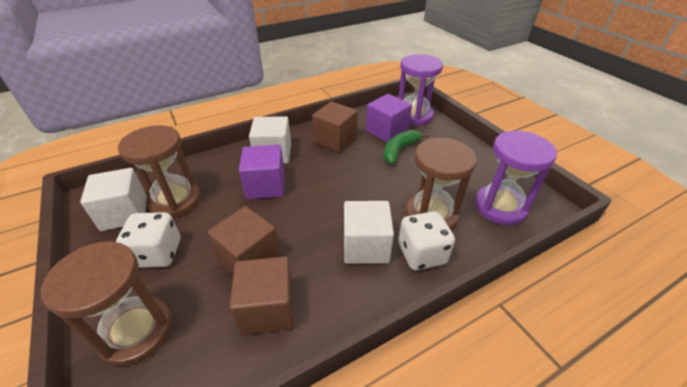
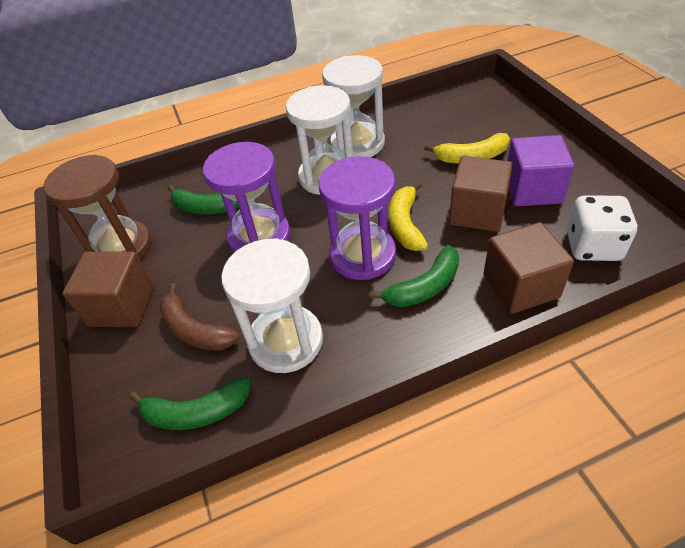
brown banana: 0 -> 1
brown hourglass: 3 -> 1
green banana: 1 -> 3
purple cube: 2 -> 1
white cube: 3 -> 0
white dice: 2 -> 1
white hourglass: 0 -> 3
yellow banana: 0 -> 2

